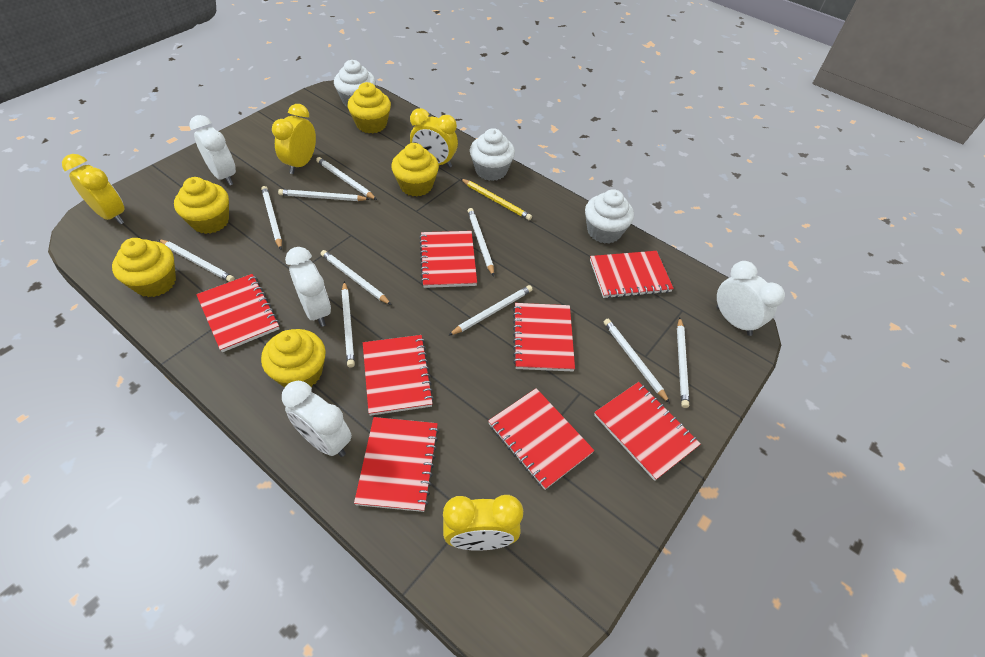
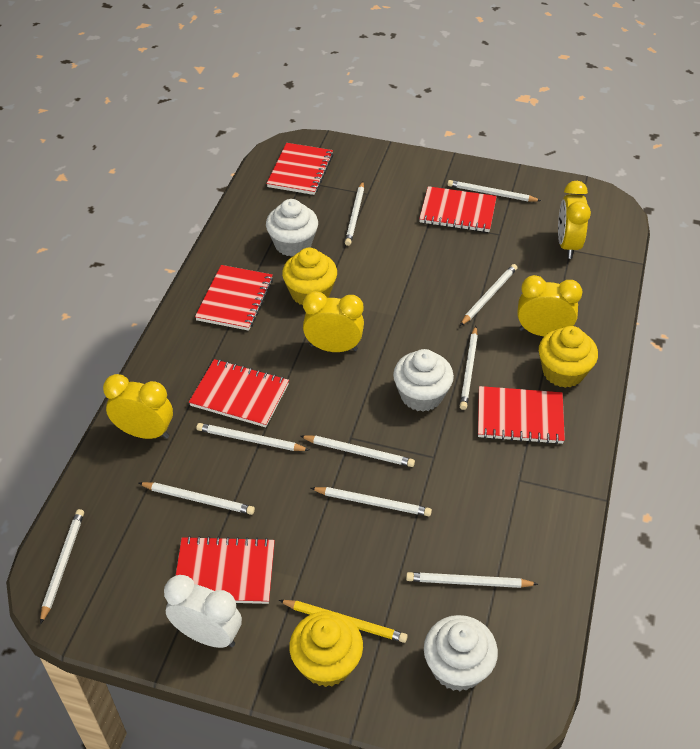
red notebook: 8 -> 6
white clock: 4 -> 1
yellow cupcake: 5 -> 3

